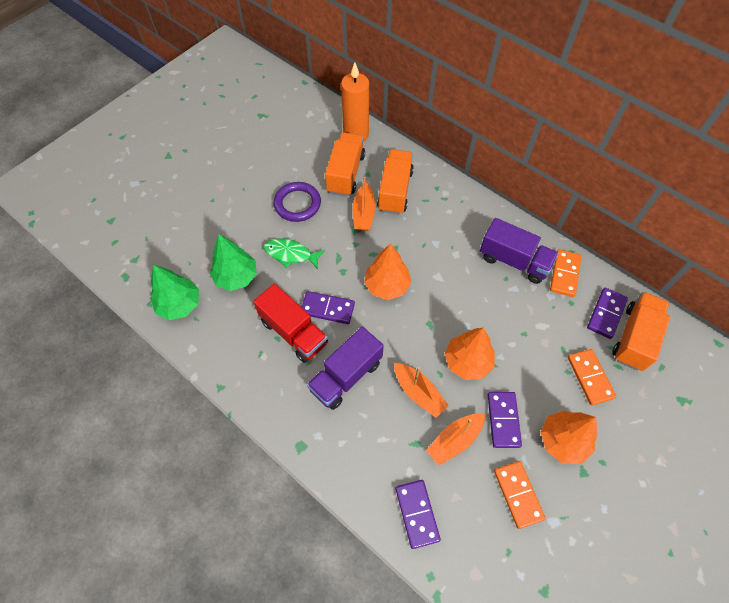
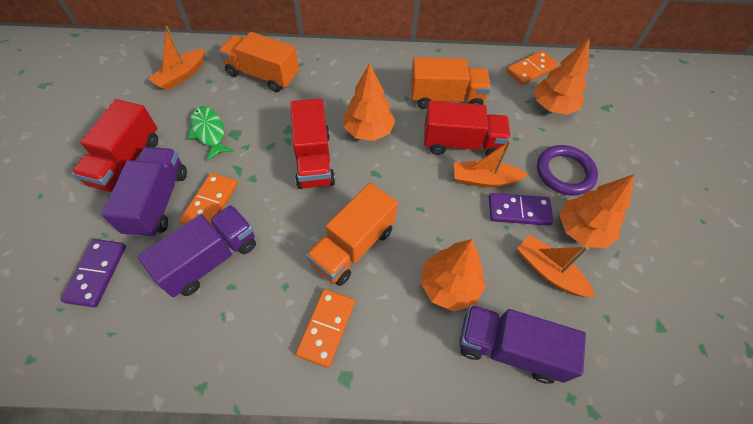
green tree: 2 -> 0
orange candle: 1 -> 0
orange tree: 3 -> 4
purple domino: 4 -> 2
purple truck: 2 -> 3
red truck: 1 -> 3

